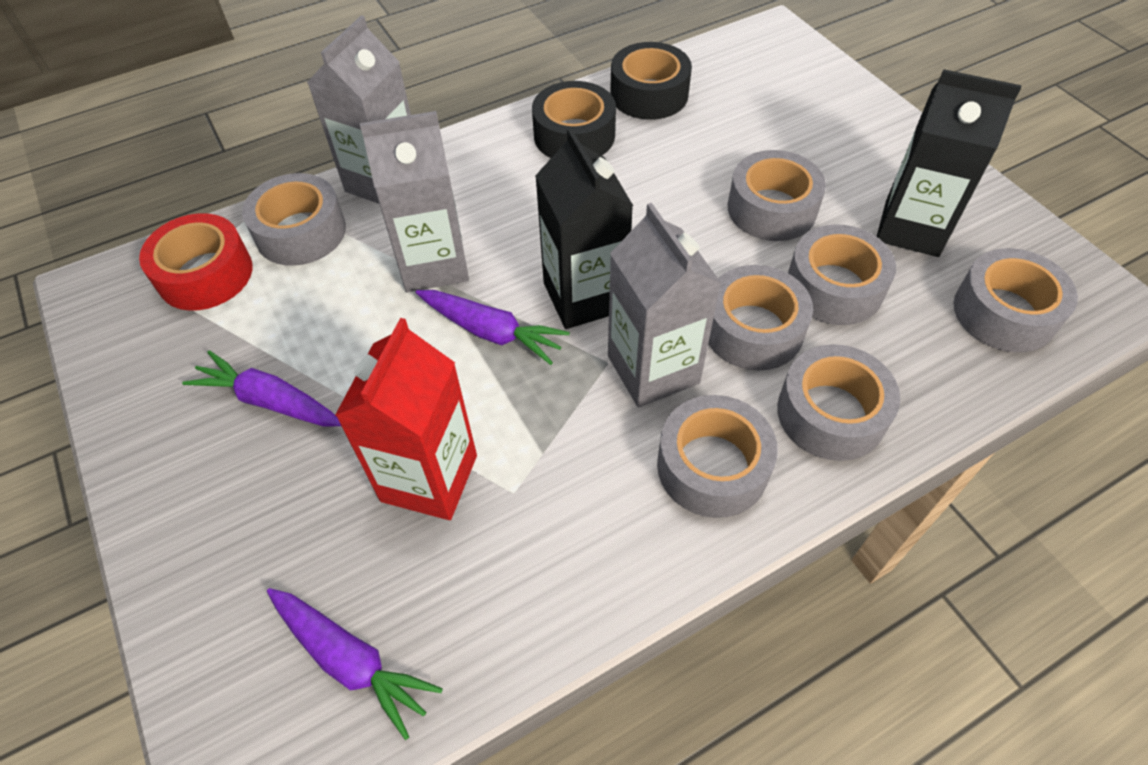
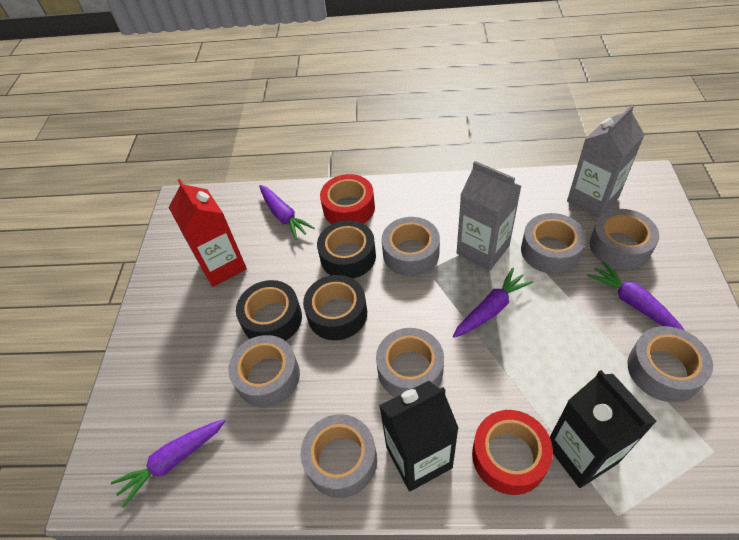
black tape: 2 -> 3
grey carton: 3 -> 2
purple carrot: 3 -> 4
red tape: 1 -> 2

